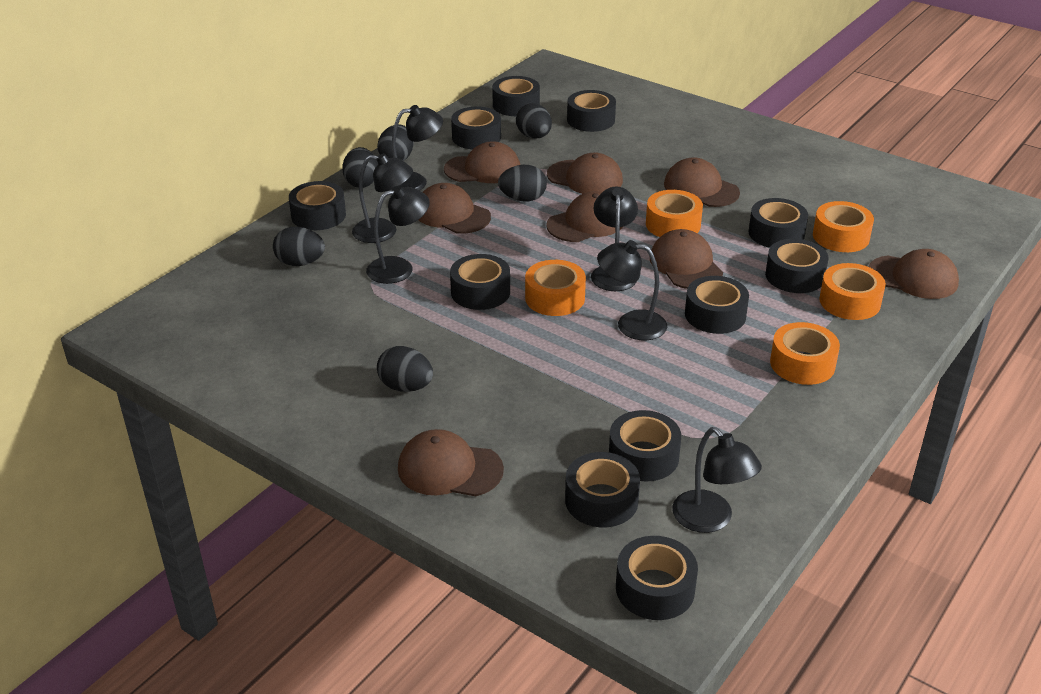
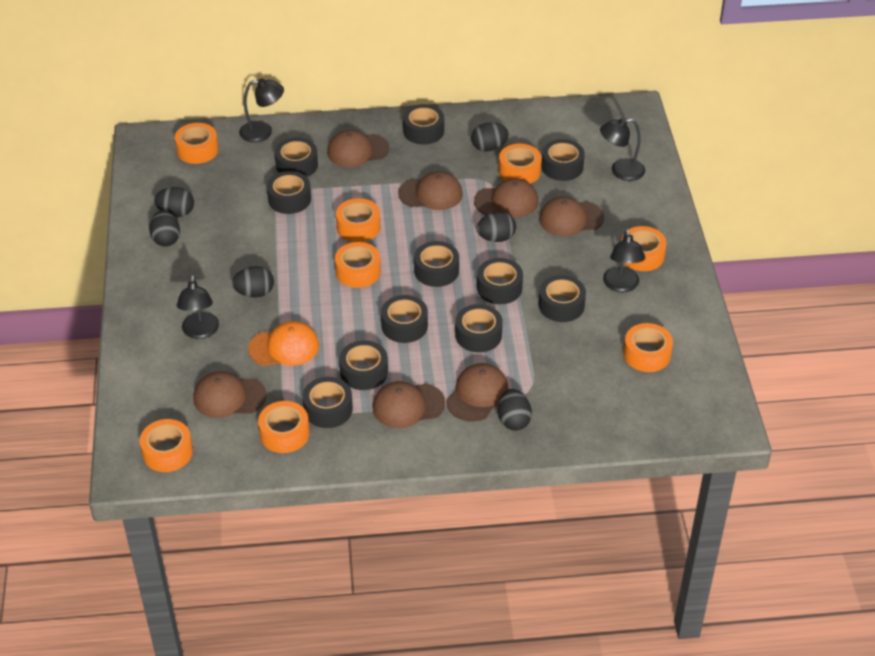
black lamp: 6 -> 4
brown cap: 8 -> 7
orange cap: 0 -> 1
orange tape: 5 -> 8

